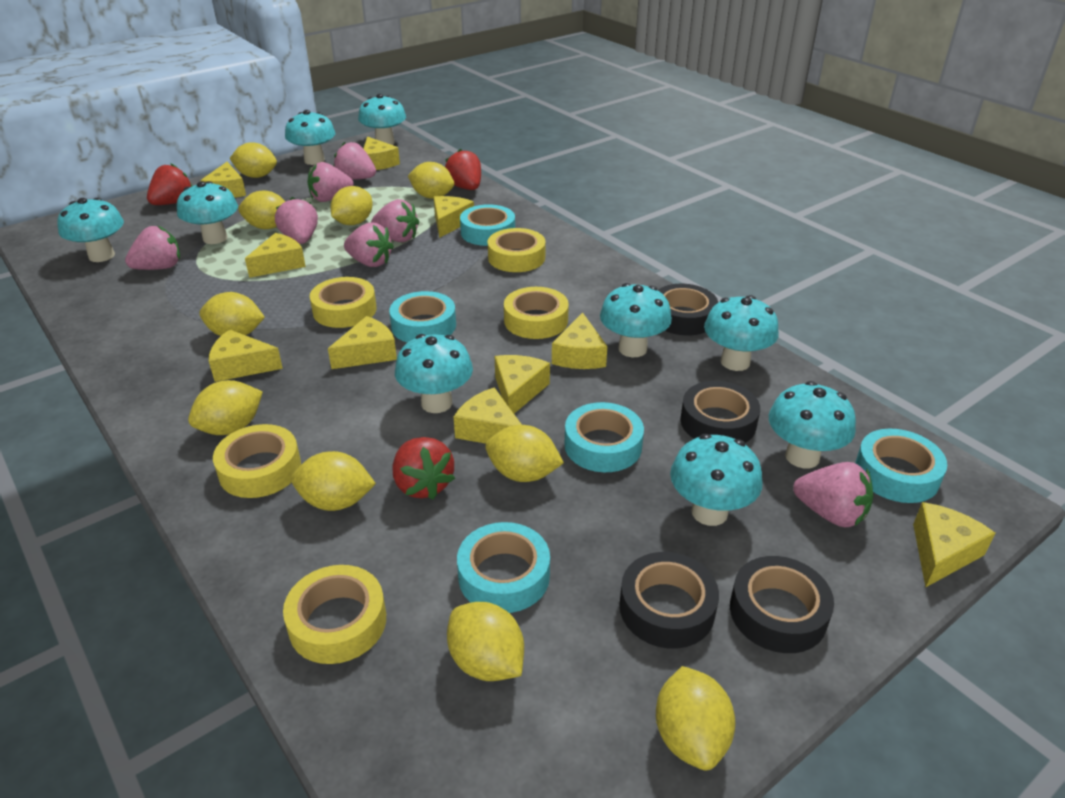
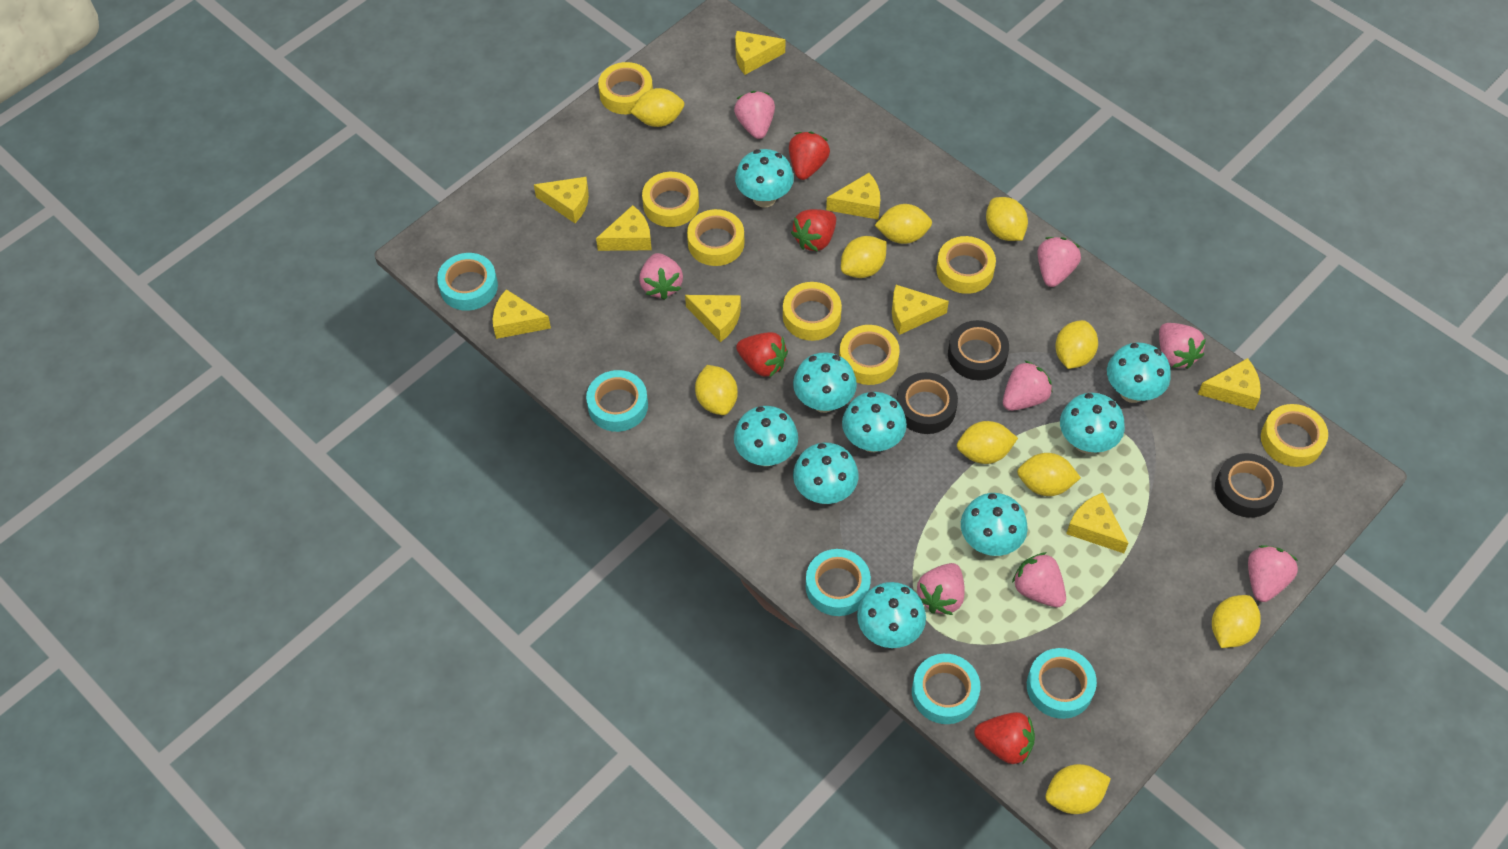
black tape: 4 -> 3
pink strawberry: 7 -> 8
red strawberry: 3 -> 4
yellow cheese: 10 -> 9
yellow tape: 5 -> 7

